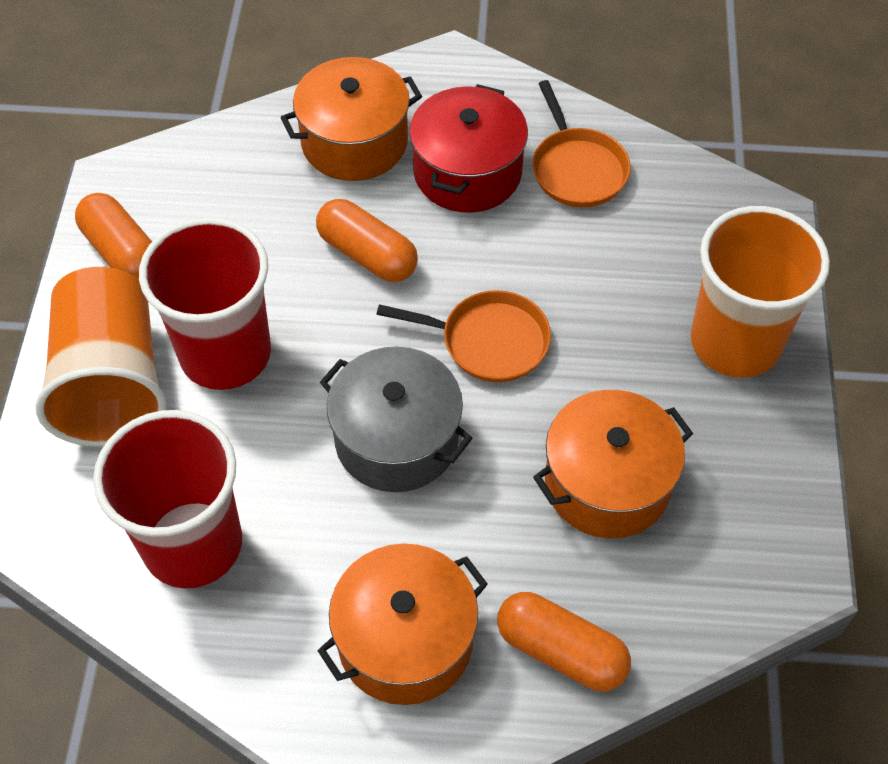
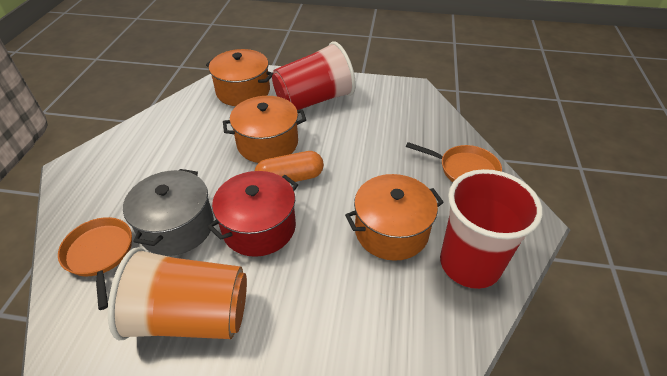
orange capsule: 3 -> 1
orange cup: 2 -> 1

